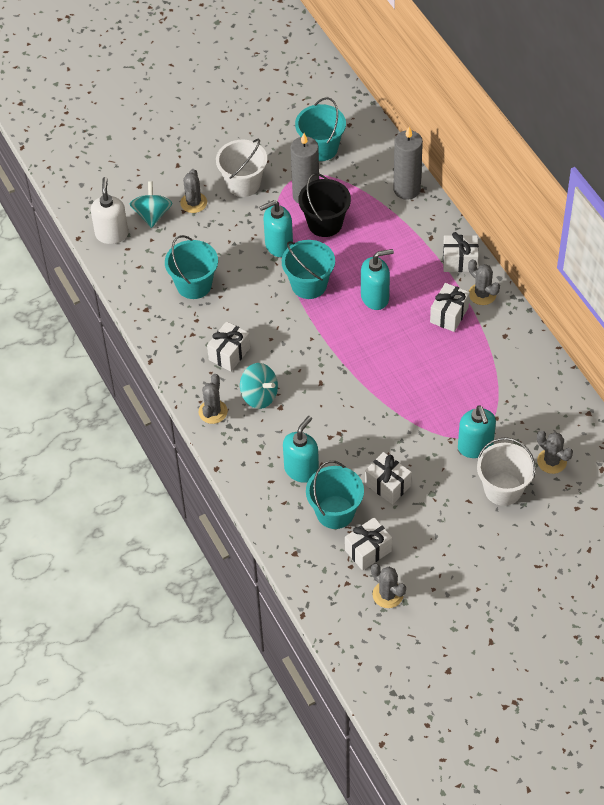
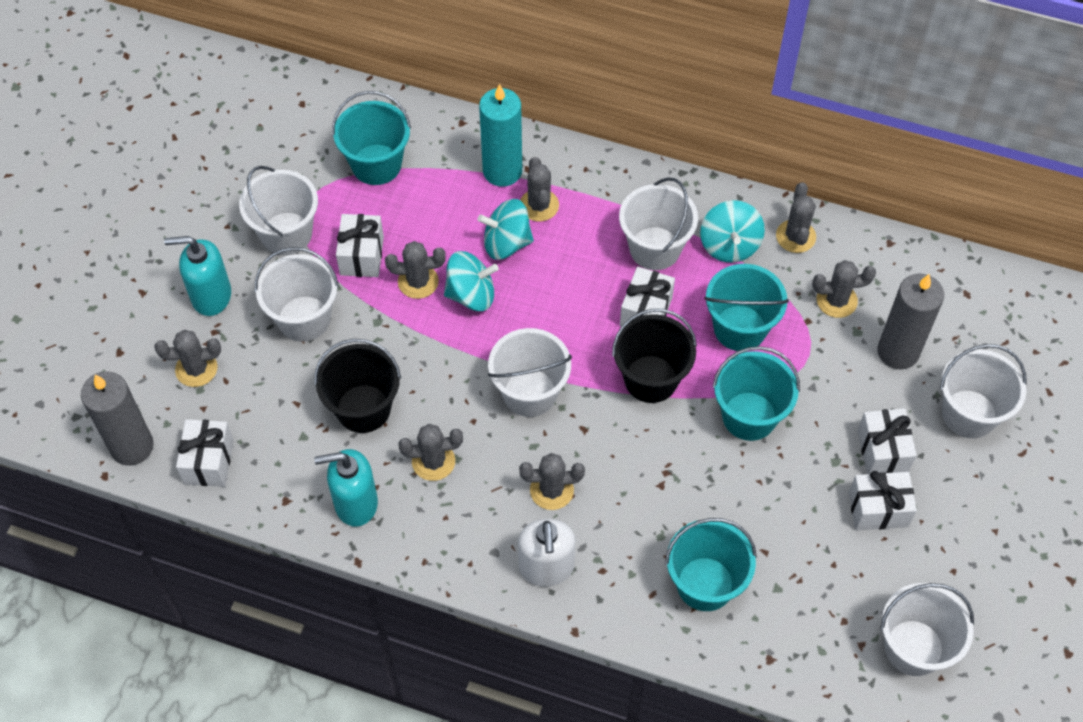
black bucket: 1 -> 2
grey cactus: 5 -> 7
turquoise candle: 0 -> 1
turquoise soap dispenser: 4 -> 2
turquoise spinning top: 2 -> 3
white bucket: 2 -> 6

